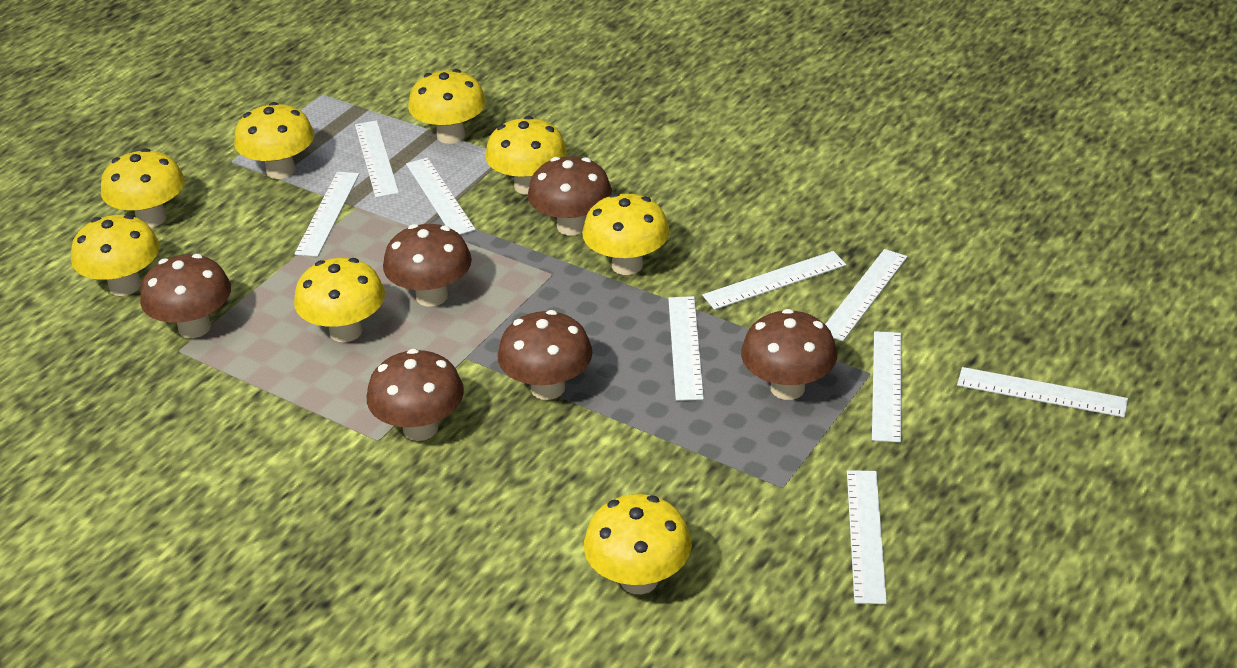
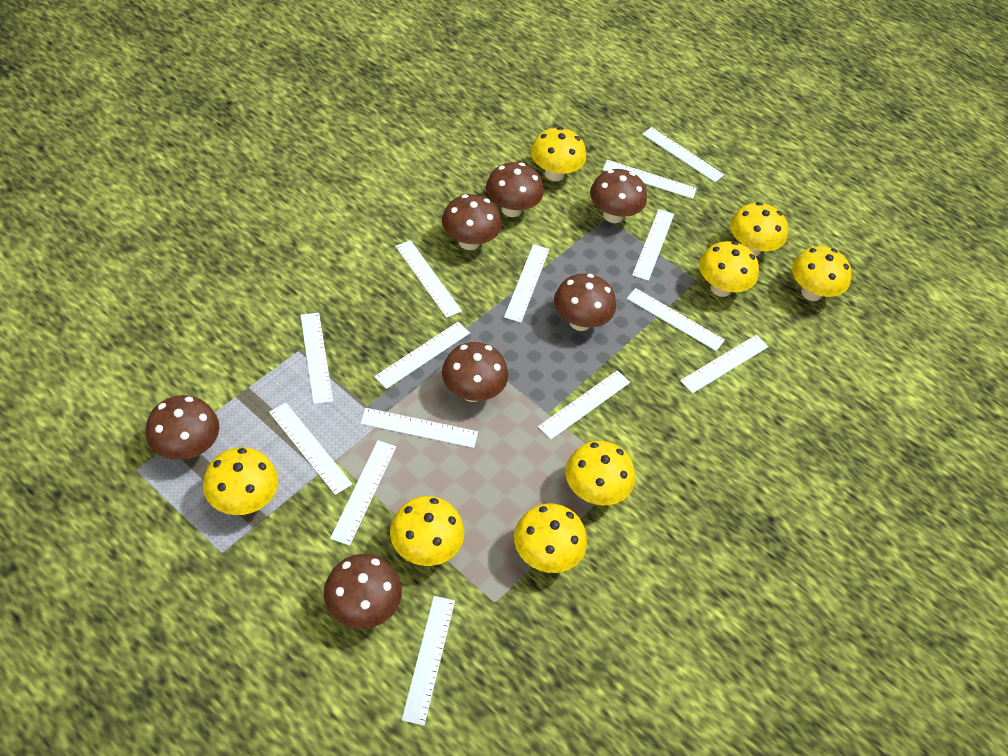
brown mushroom: 6 -> 7
white ruler: 9 -> 14

